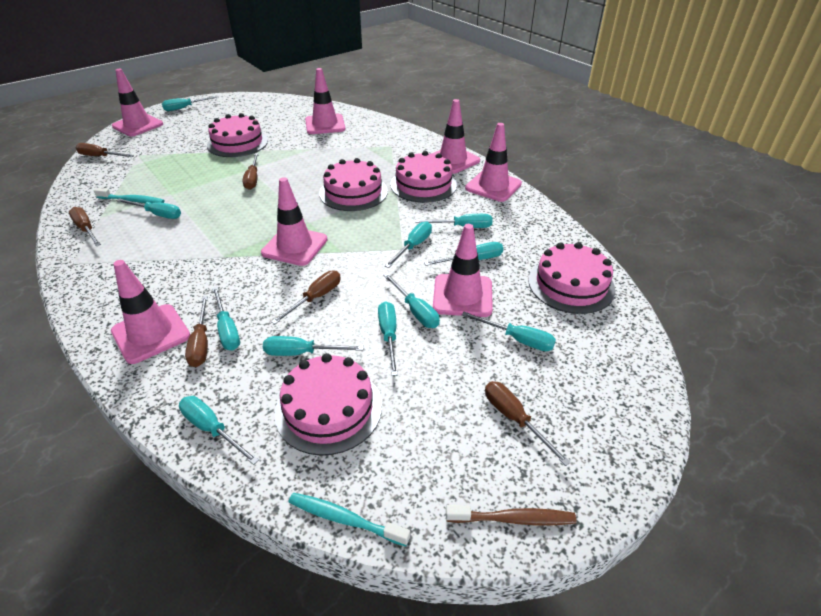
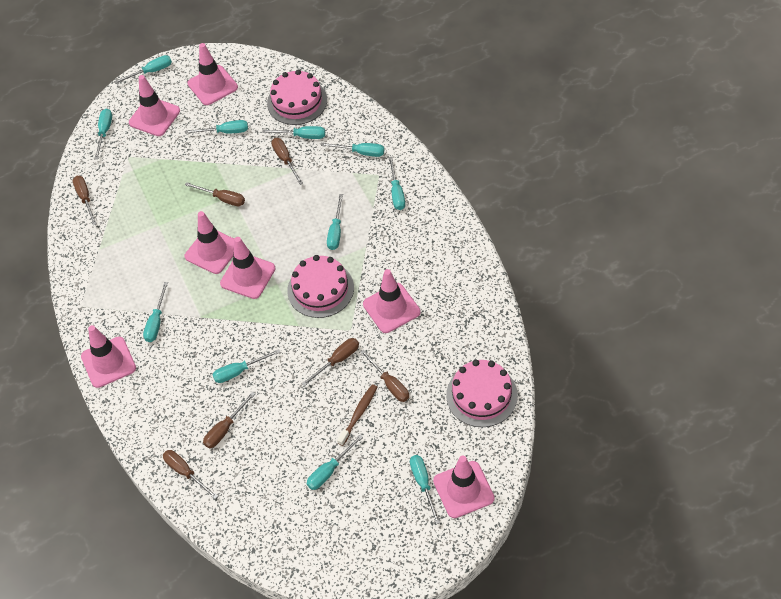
brown screwdriver: 6 -> 7
pink cake: 5 -> 3
turquoise toothbrush: 2 -> 0

